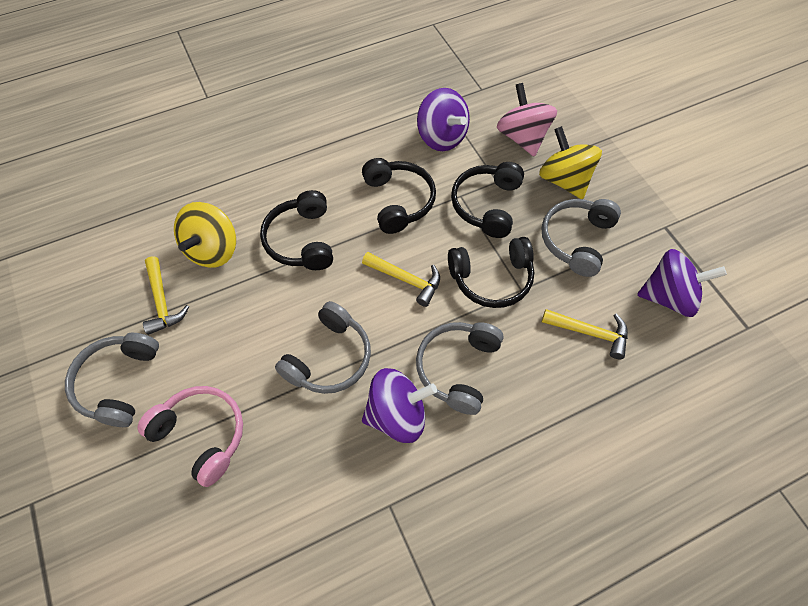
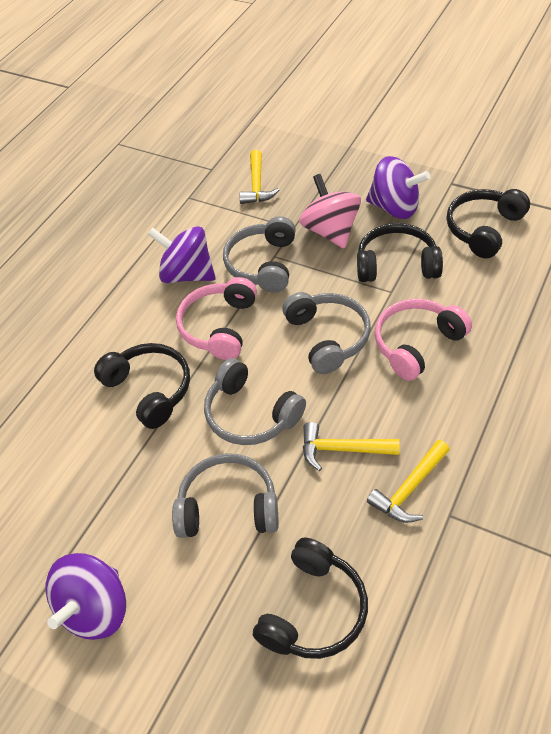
pink headphones: 1 -> 2
yellow spinning top: 2 -> 0

